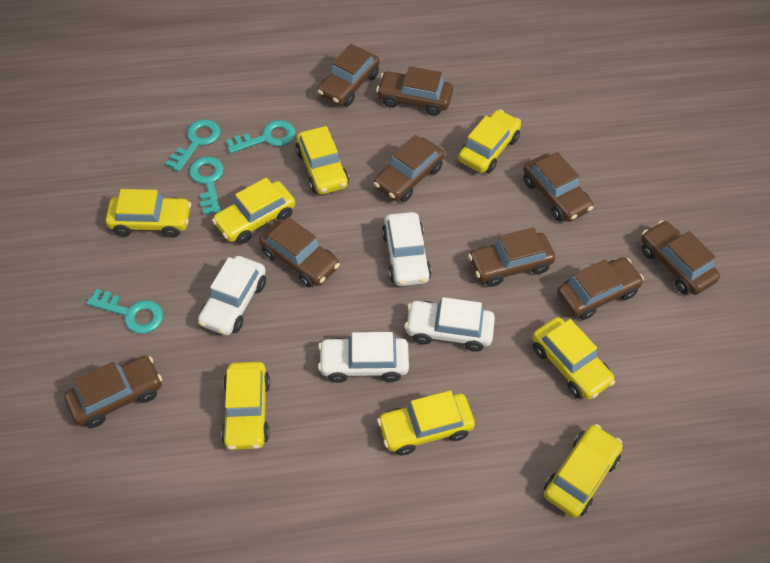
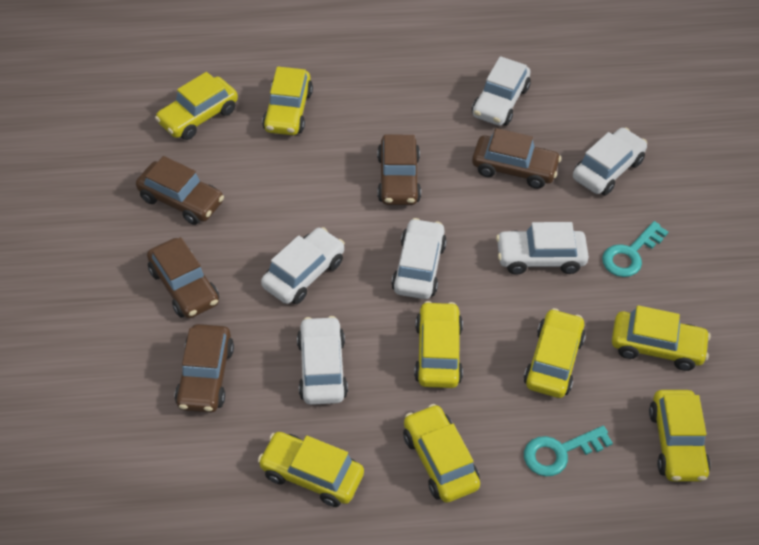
brown car: 9 -> 5
turquoise key: 4 -> 2
white car: 4 -> 6

